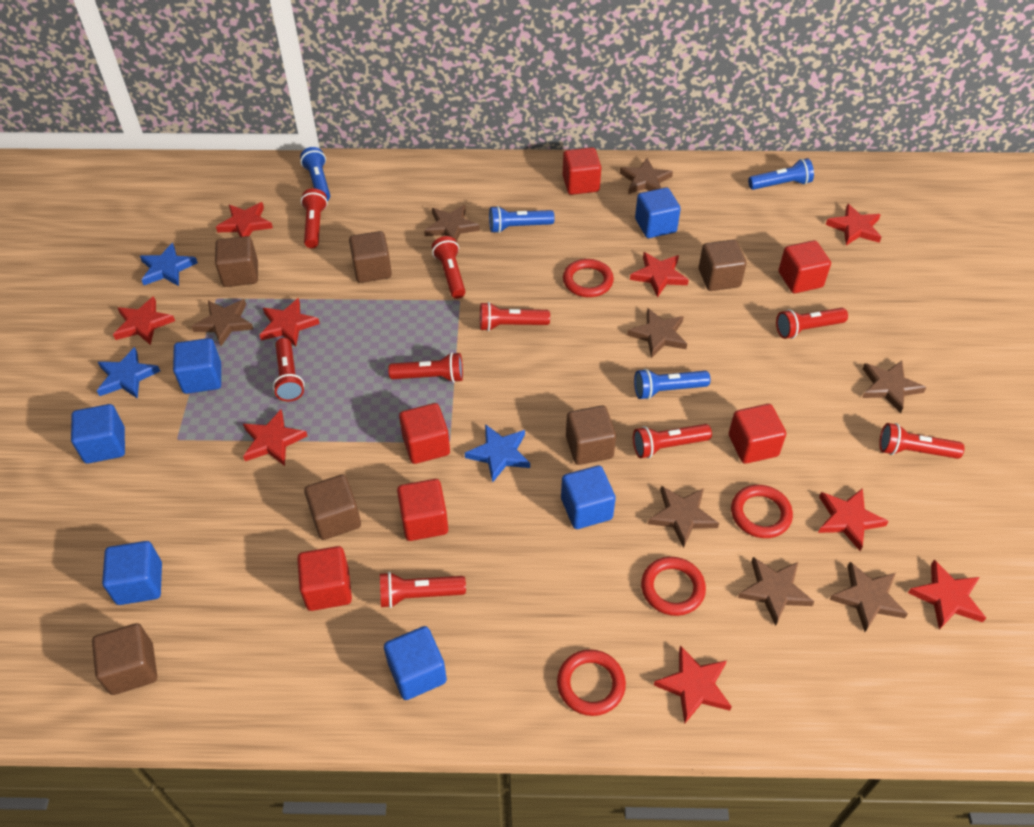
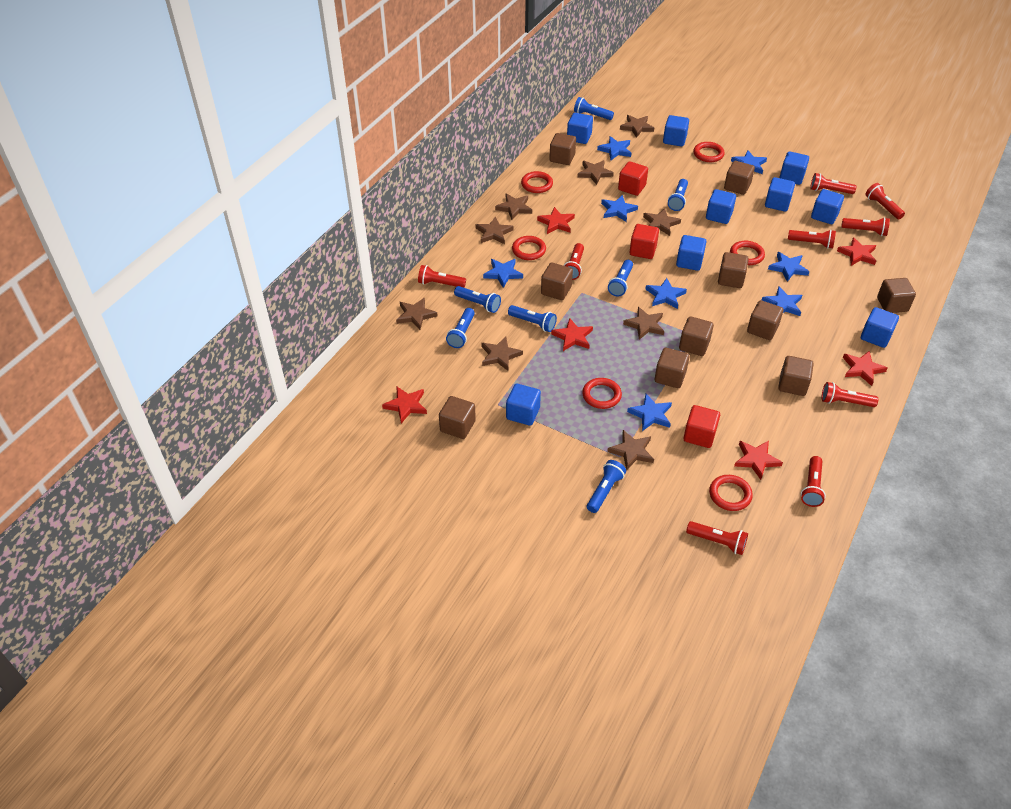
blue cube: 6 -> 9
blue flashlight: 4 -> 7
blue star: 3 -> 8
brown cube: 6 -> 10
brown star: 8 -> 9
red cube: 6 -> 3
red ring: 4 -> 6
red star: 9 -> 6

